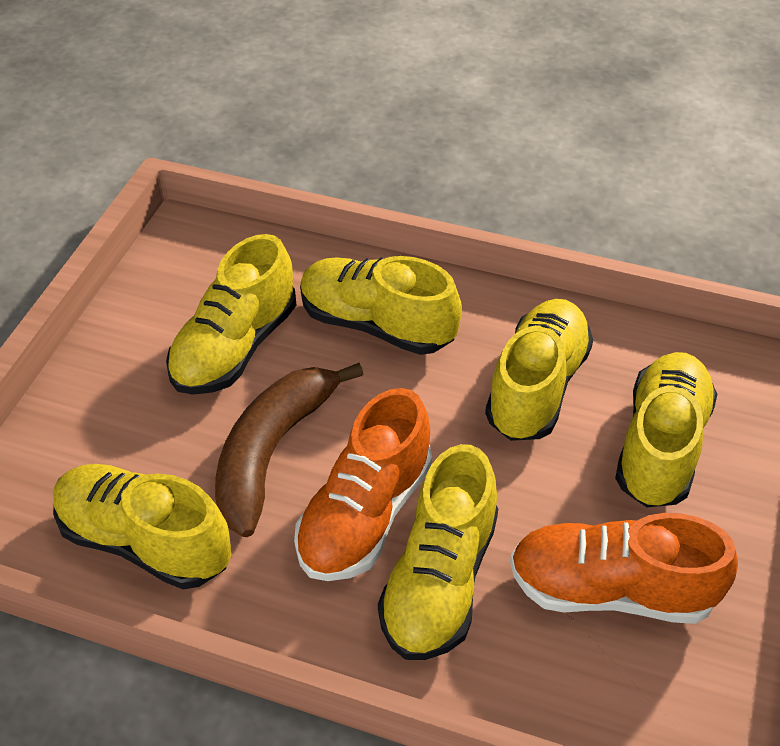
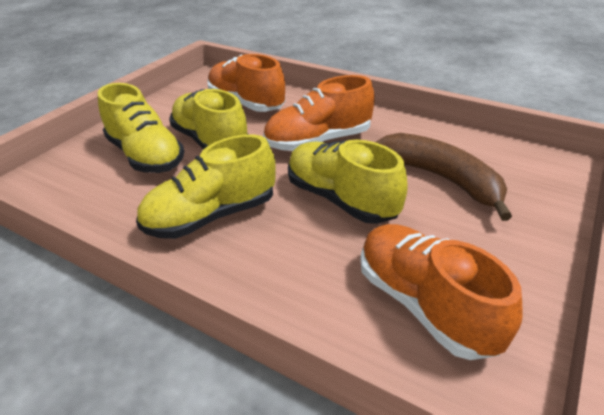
orange shoe: 2 -> 3
yellow shoe: 6 -> 4

